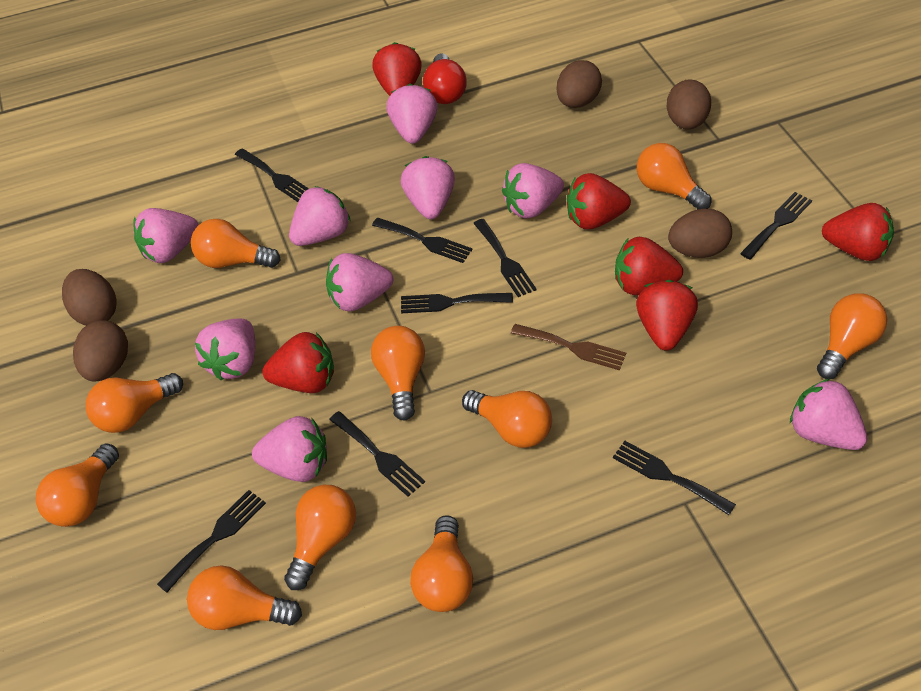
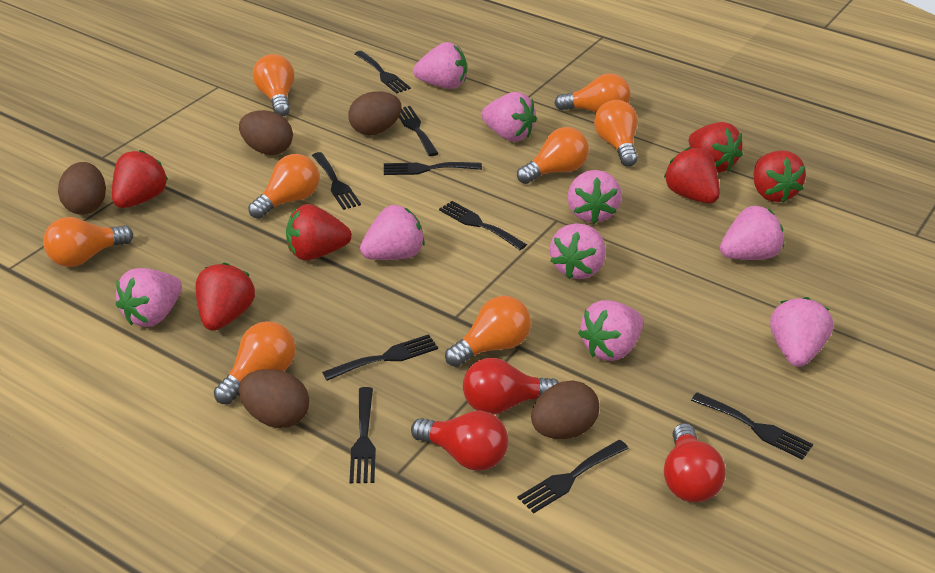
black fork: 8 -> 9
brown fork: 1 -> 0
orange light bulb: 10 -> 8
red light bulb: 1 -> 3

